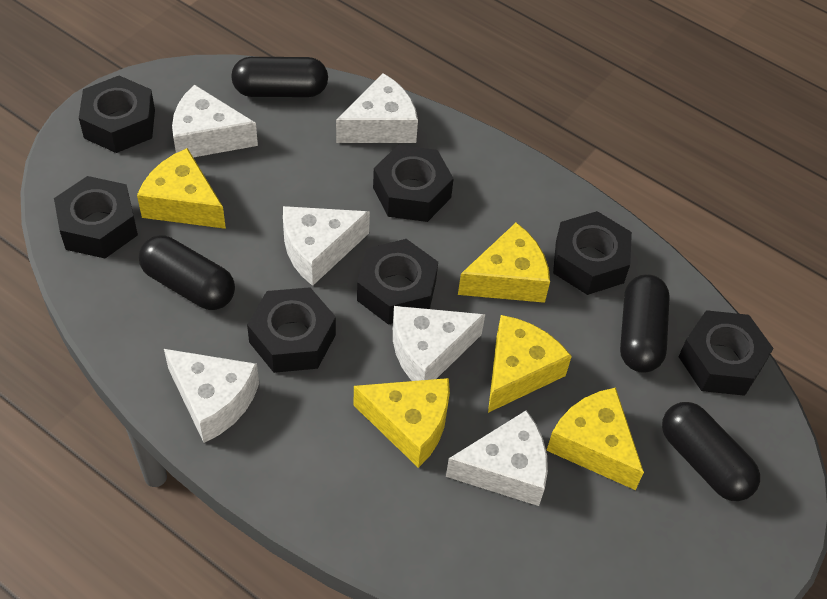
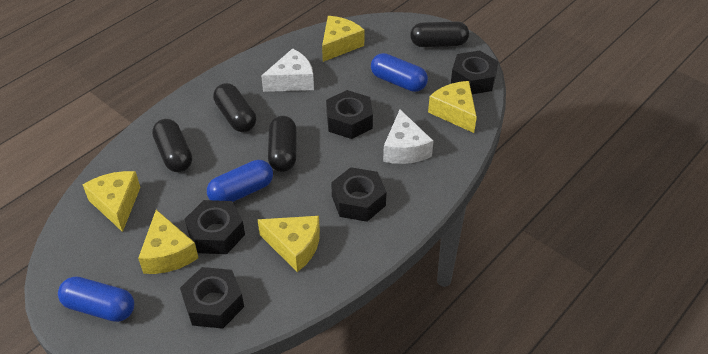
black nut: 7 -> 5
blue capsule: 0 -> 3
white cheese: 6 -> 2

